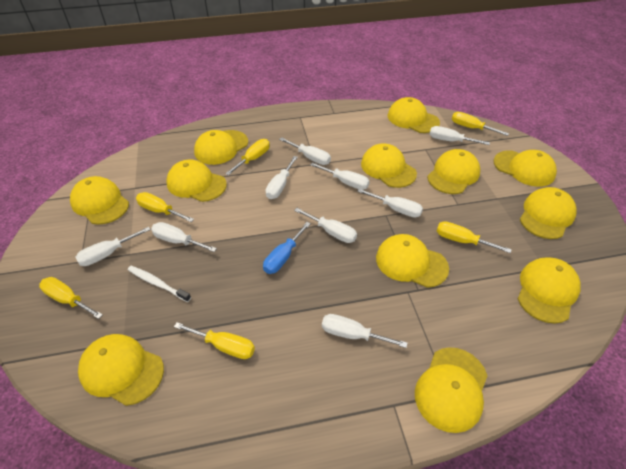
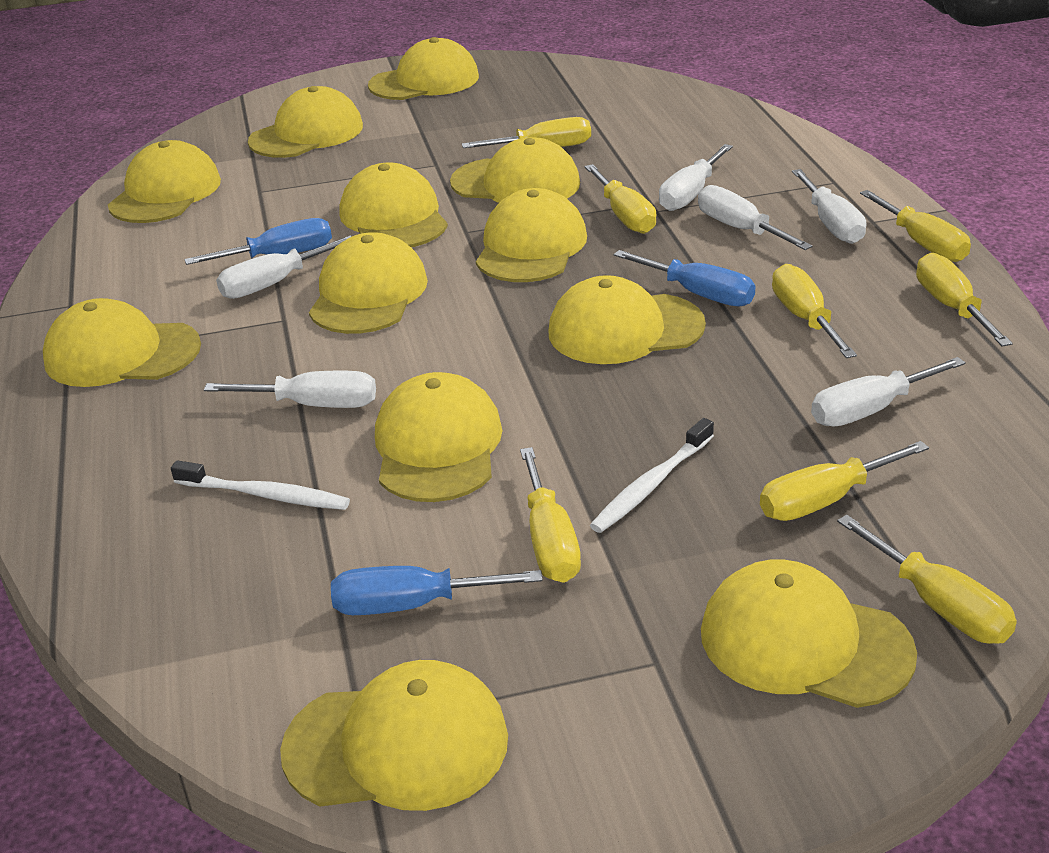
blue screwdriver: 1 -> 3
white screwdriver: 9 -> 6
white toothbrush: 1 -> 2
yellow screwdriver: 6 -> 8

